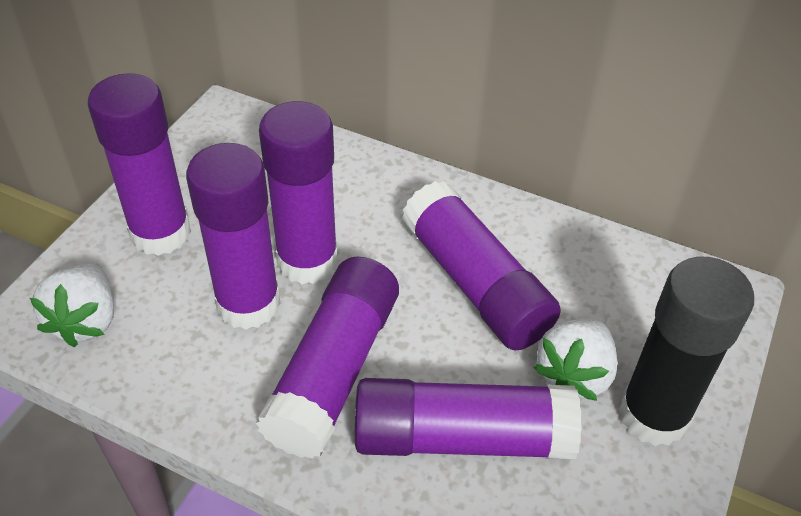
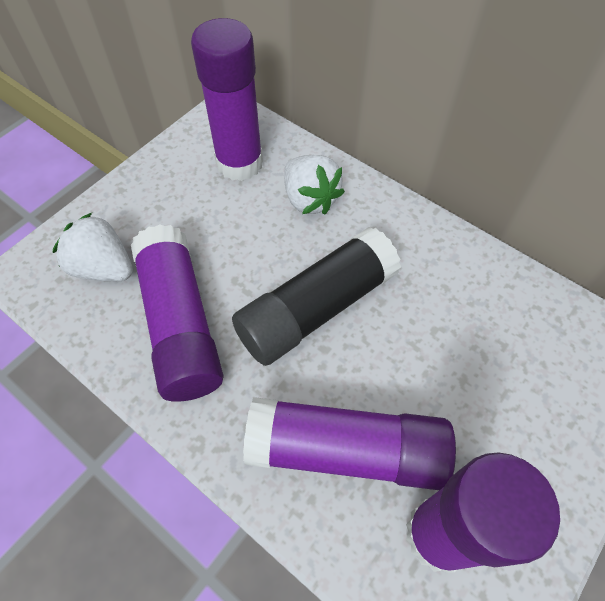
purple glue stick: 6 -> 4

